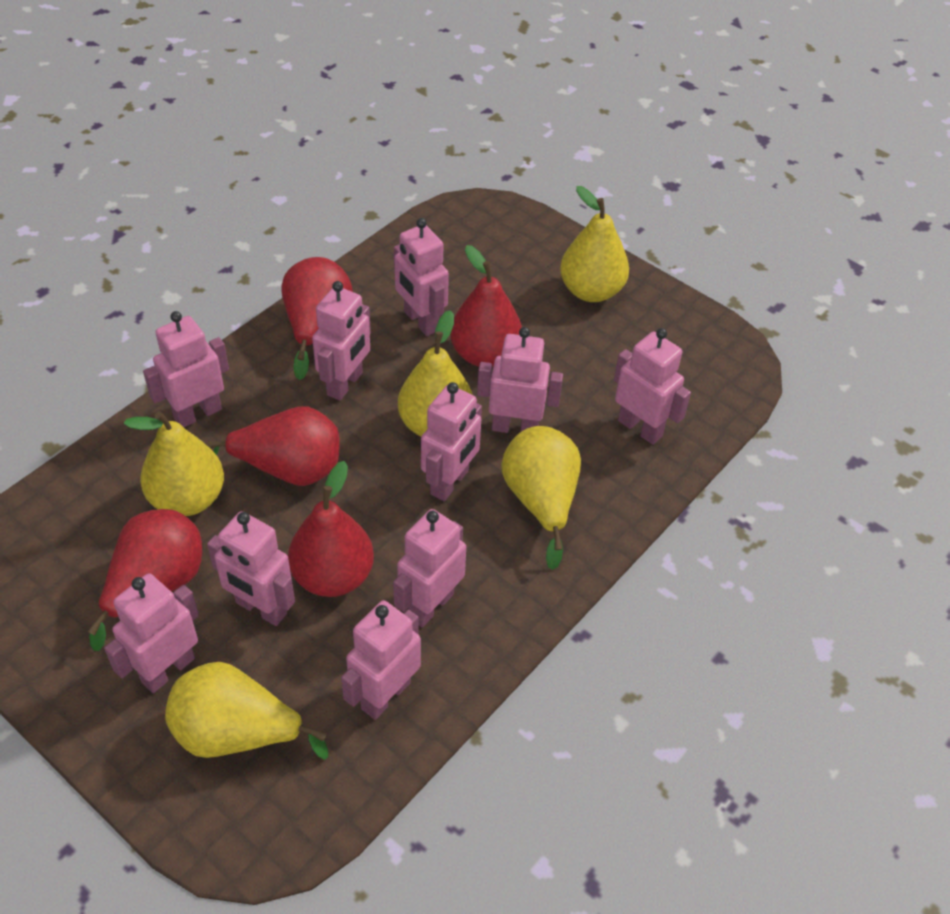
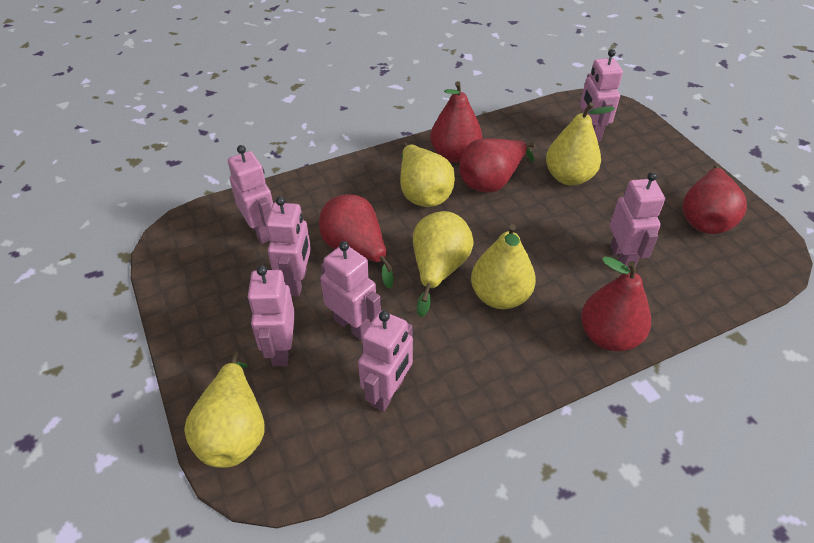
pink robot: 10 -> 7

